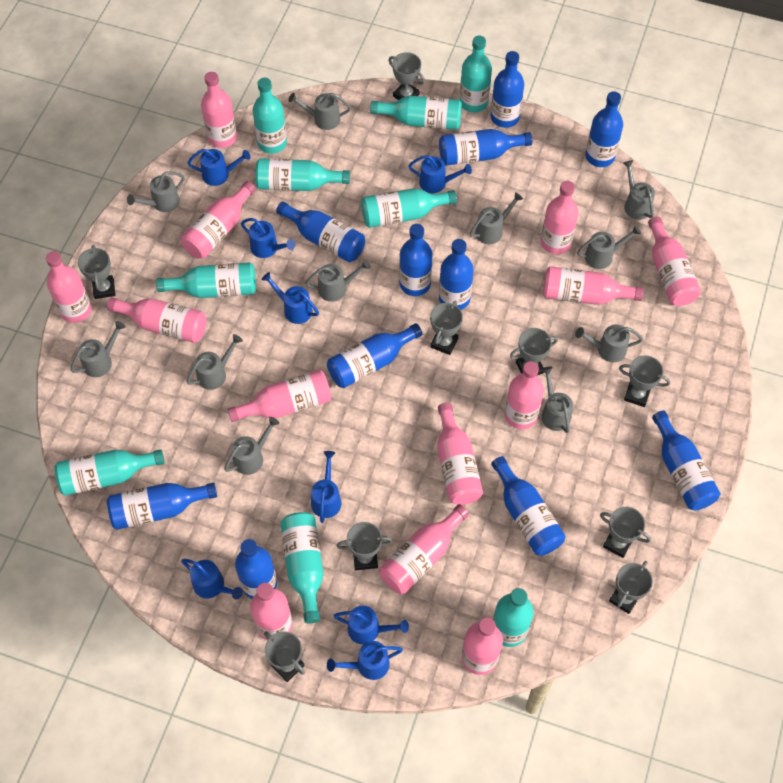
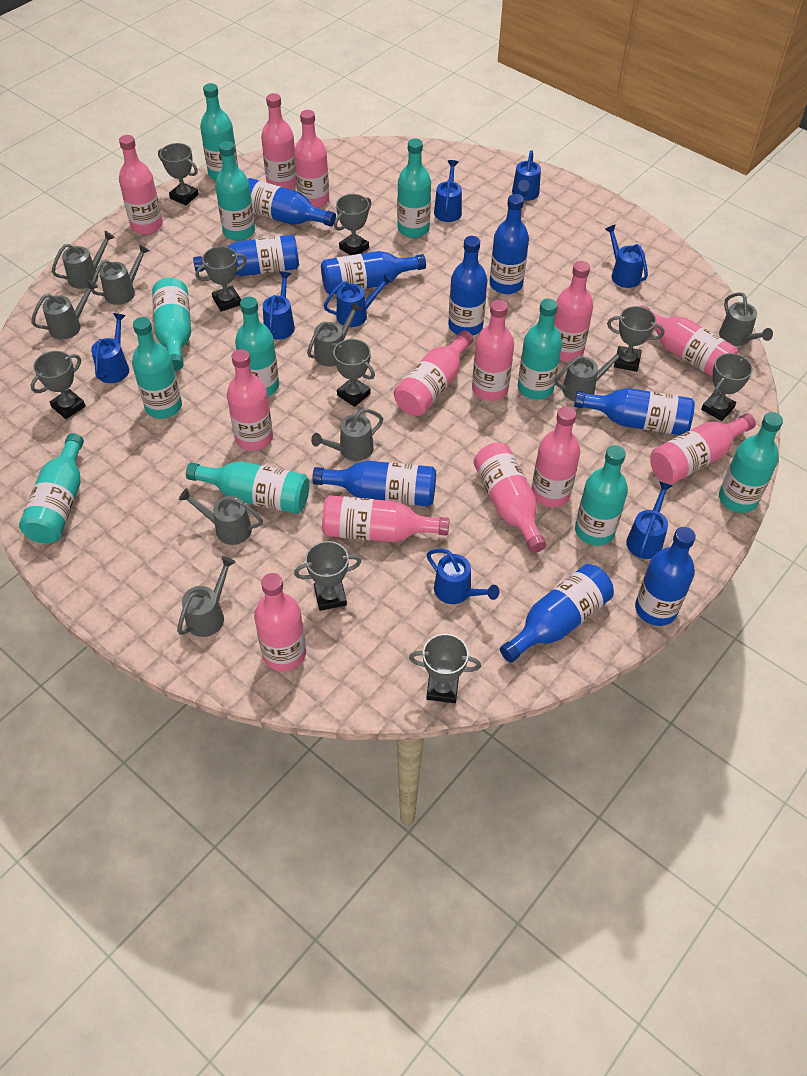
blue bottle: 11 -> 9
grey watering can: 11 -> 9
turquoise bottle: 9 -> 11

